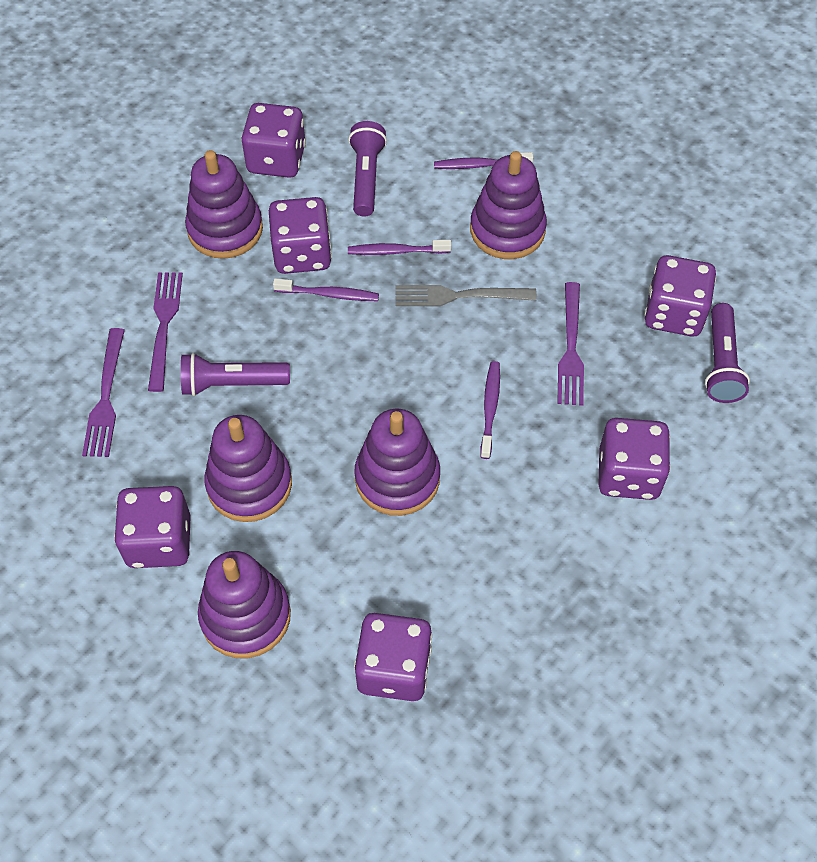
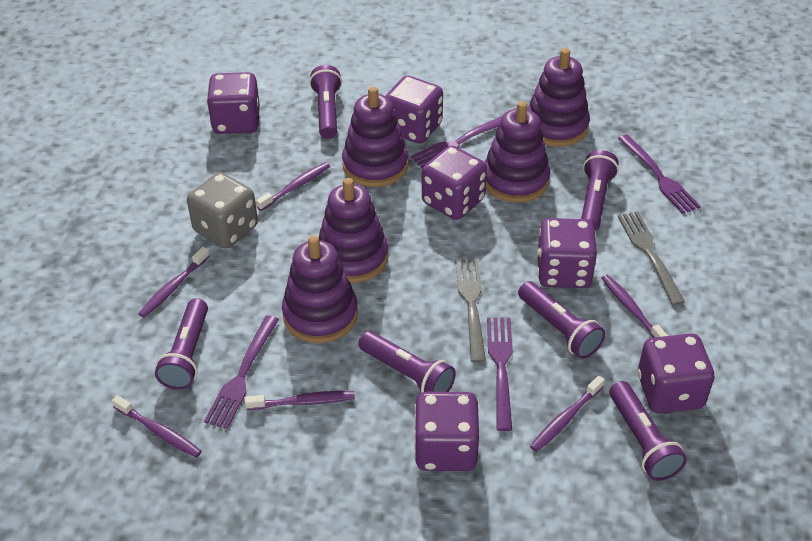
grey dice: 0 -> 1
grey fork: 1 -> 2
purple flashlight: 3 -> 6
purple fork: 3 -> 4
purple toothbrush: 4 -> 6

